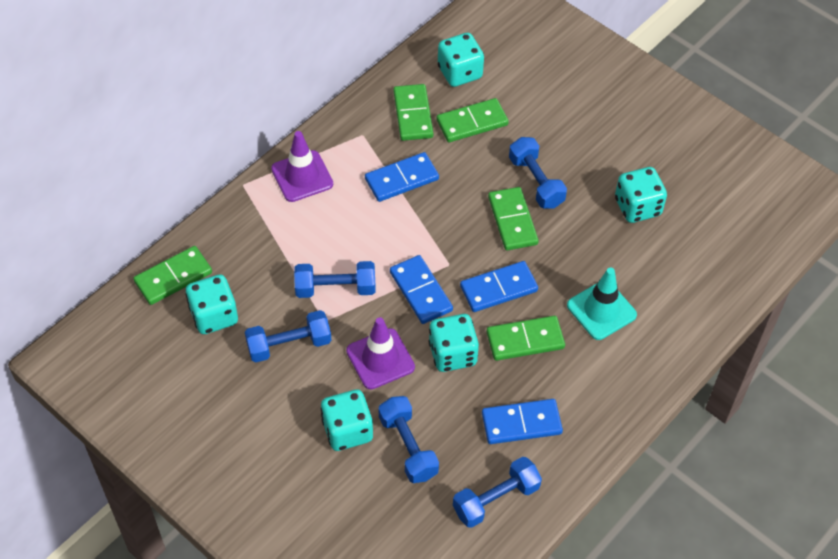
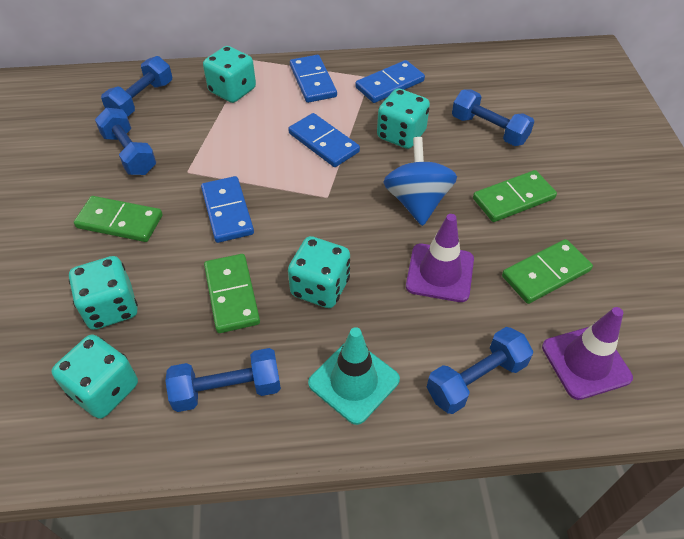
blue spinning top: 0 -> 1
green domino: 5 -> 4

